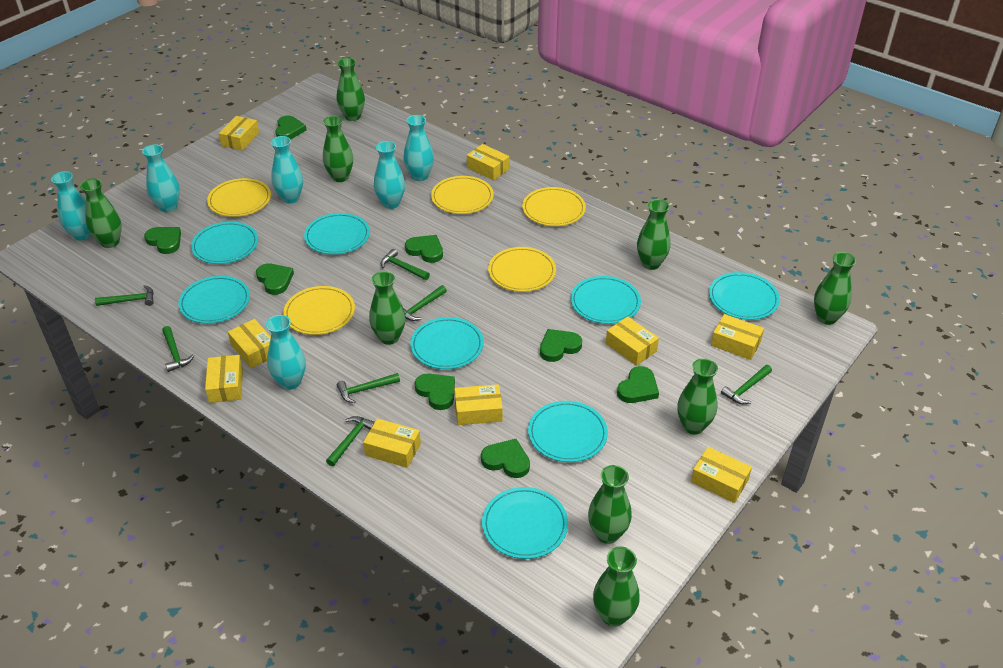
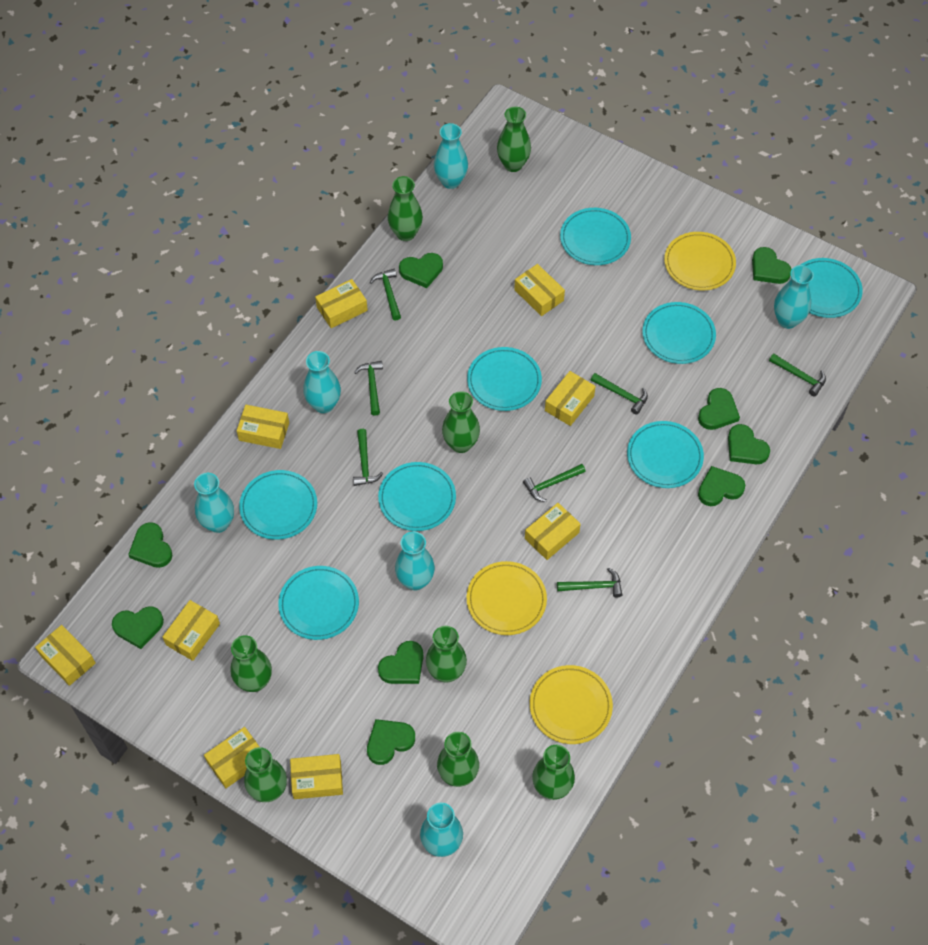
green heart: 8 -> 9
green vase: 9 -> 8
yellow plate: 5 -> 3

